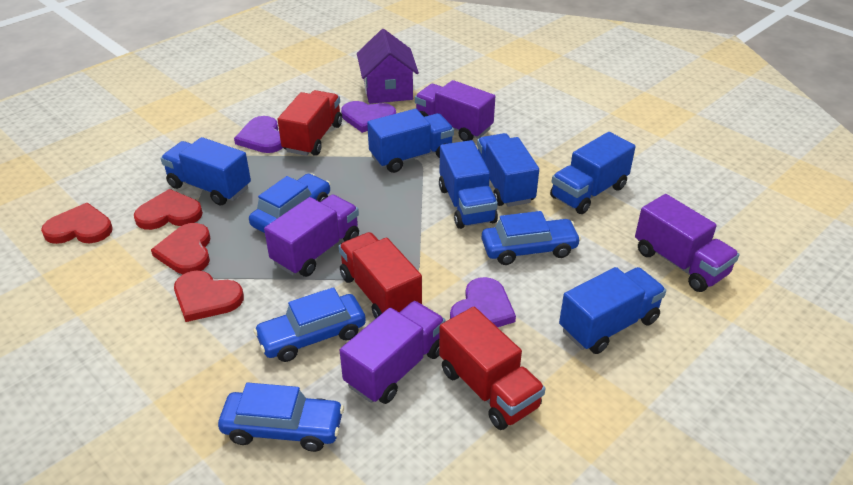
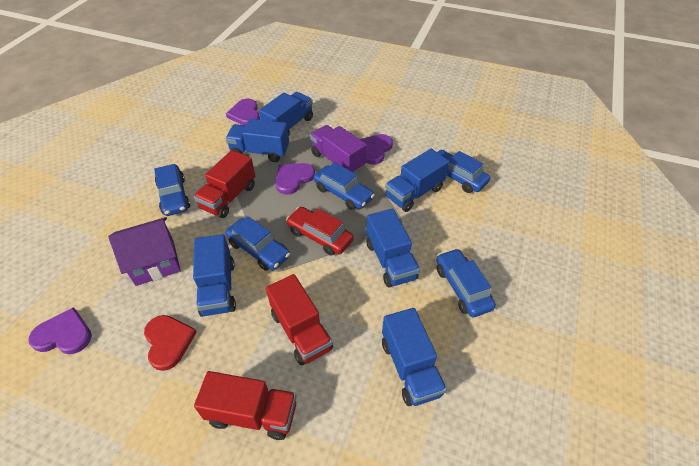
blue car: 4 -> 5
purple heart: 3 -> 4
purple truck: 4 -> 1
red car: 0 -> 1
red heart: 4 -> 1

